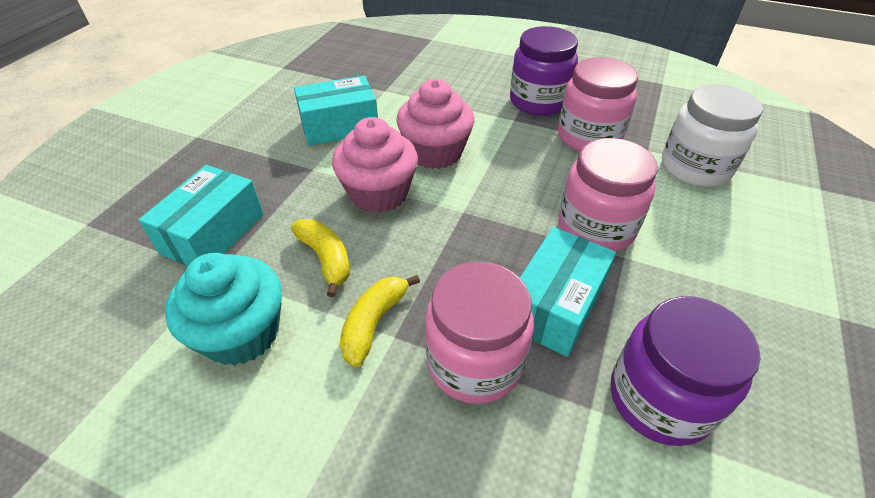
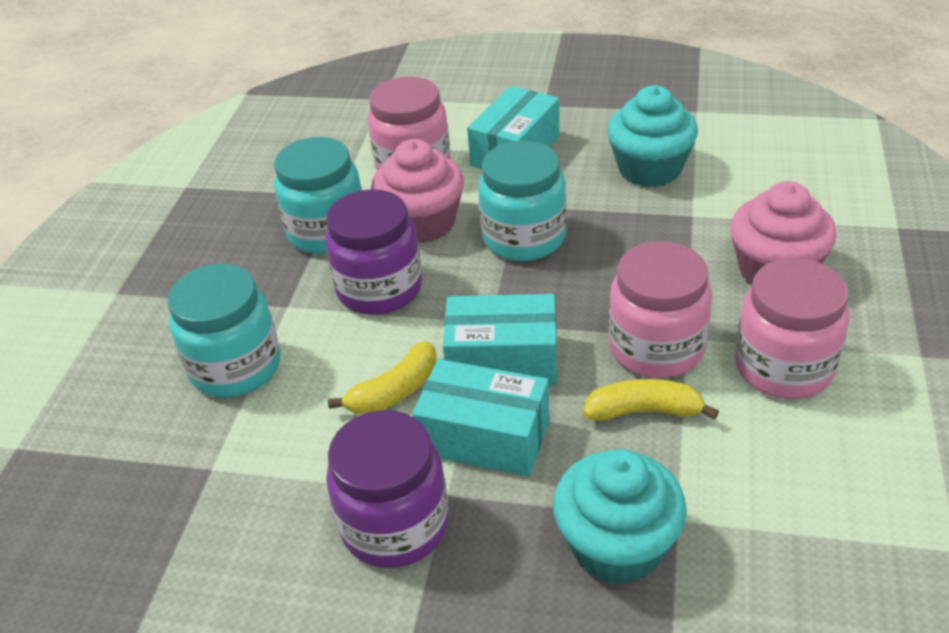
turquoise cupcake: 1 -> 2
turquoise jar: 0 -> 3
white jar: 1 -> 0

